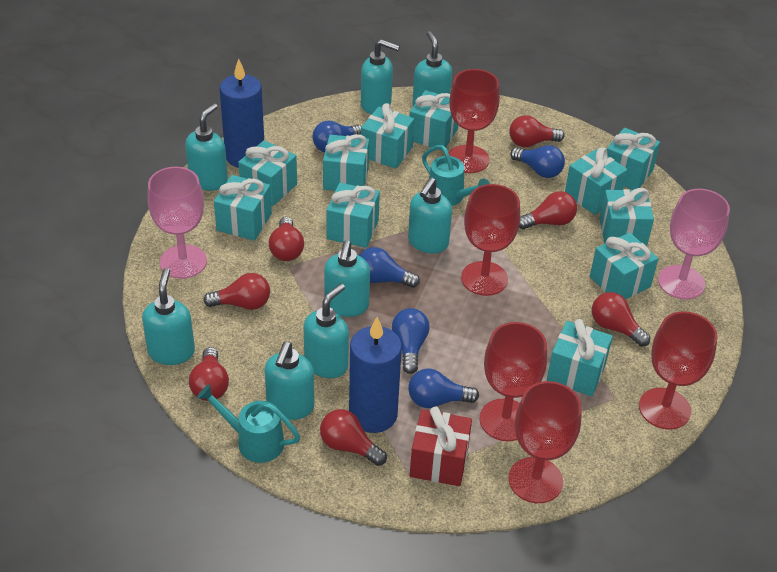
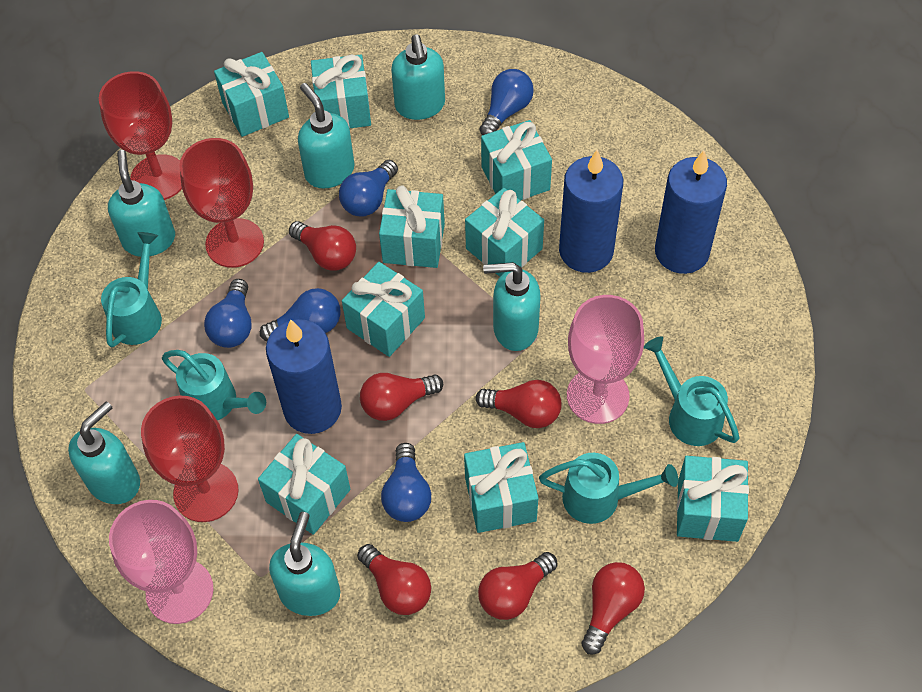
blue candle: 2 -> 3
red gift: 1 -> 0
red goblet: 5 -> 3
red light bulb: 7 -> 6
turquoise gift: 11 -> 9
turquoise soap dispenser: 8 -> 6
turquoise watering can: 2 -> 4

